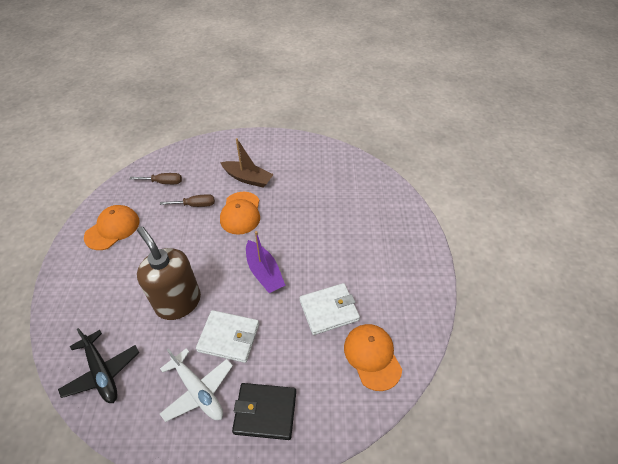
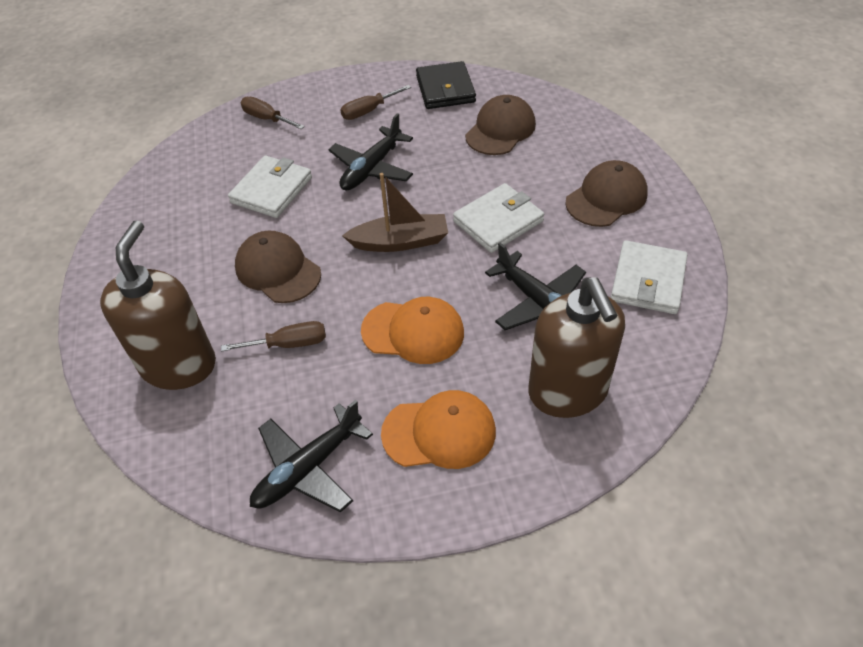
black plane: 1 -> 3
brown cap: 0 -> 3
brown screwdriver: 2 -> 3
brown soap dispenser: 1 -> 2
orange cap: 3 -> 2
purple boat: 1 -> 0
white plane: 1 -> 0
white wallet: 2 -> 3

